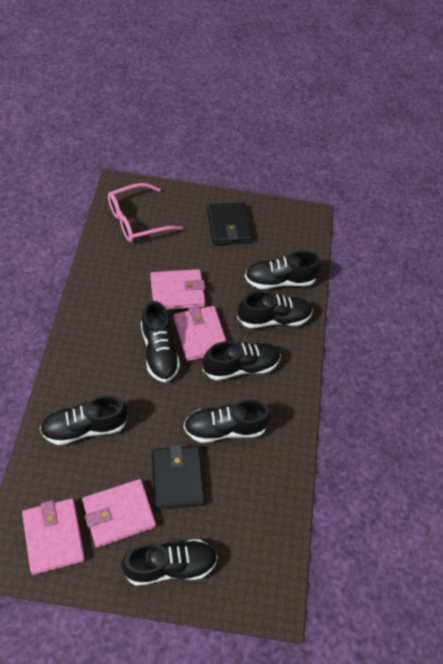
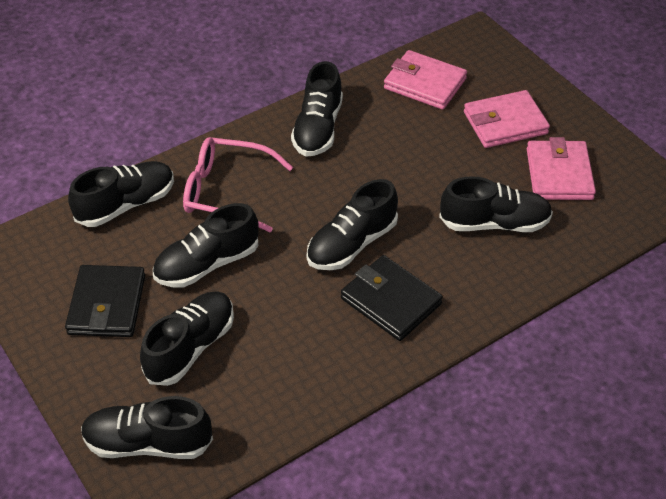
pink wallet: 4 -> 3

